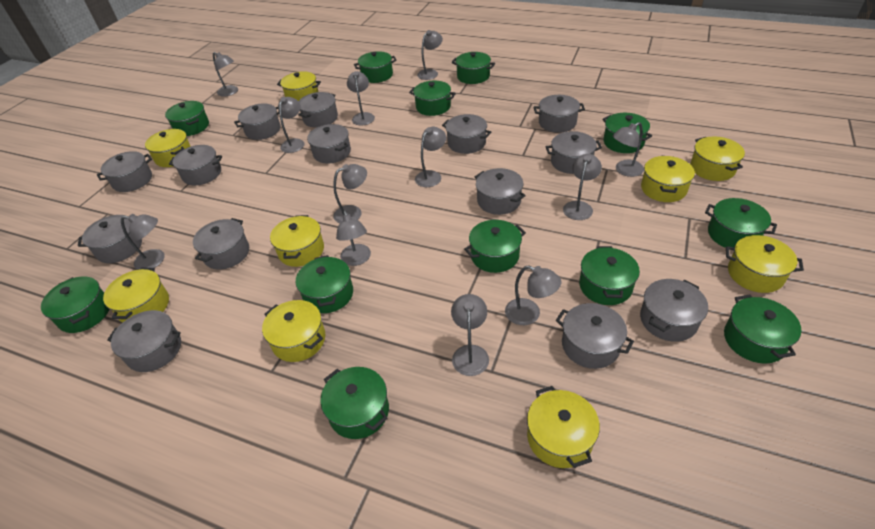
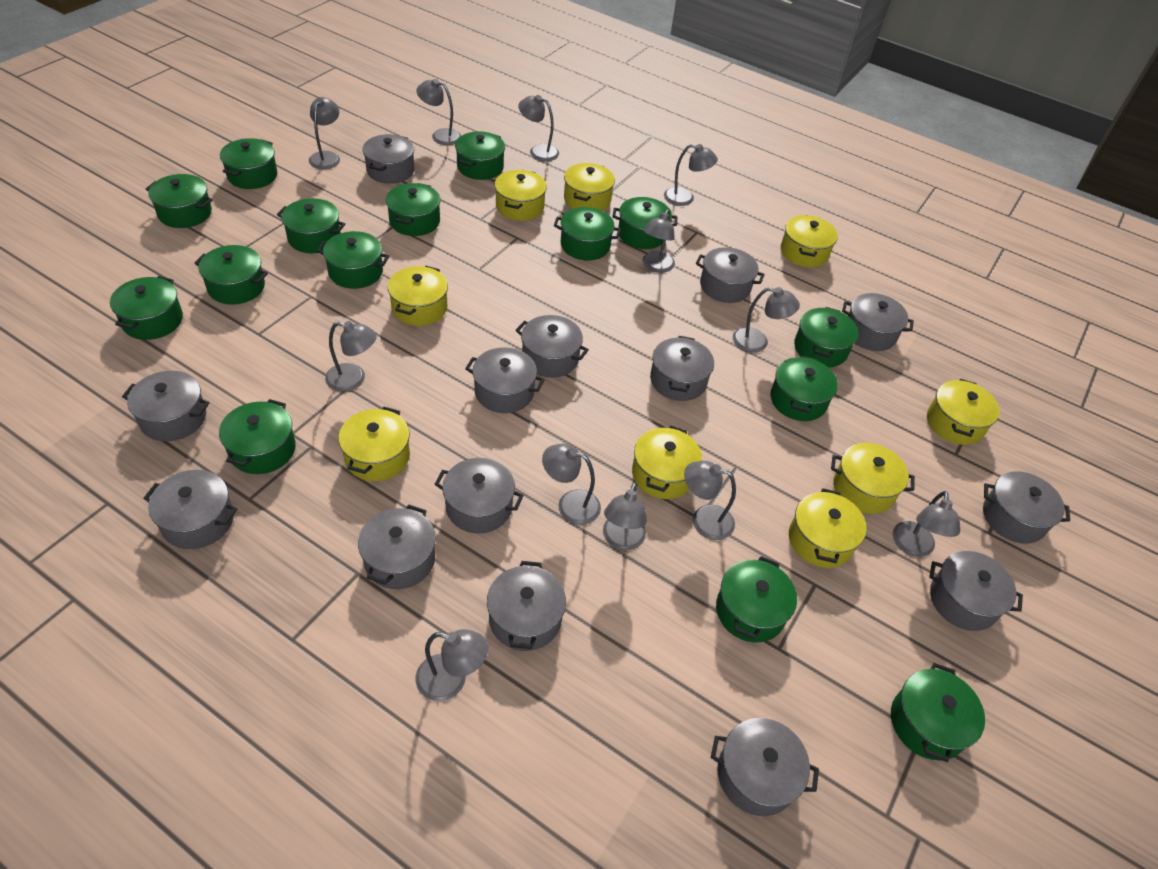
green pot: 12 -> 15

